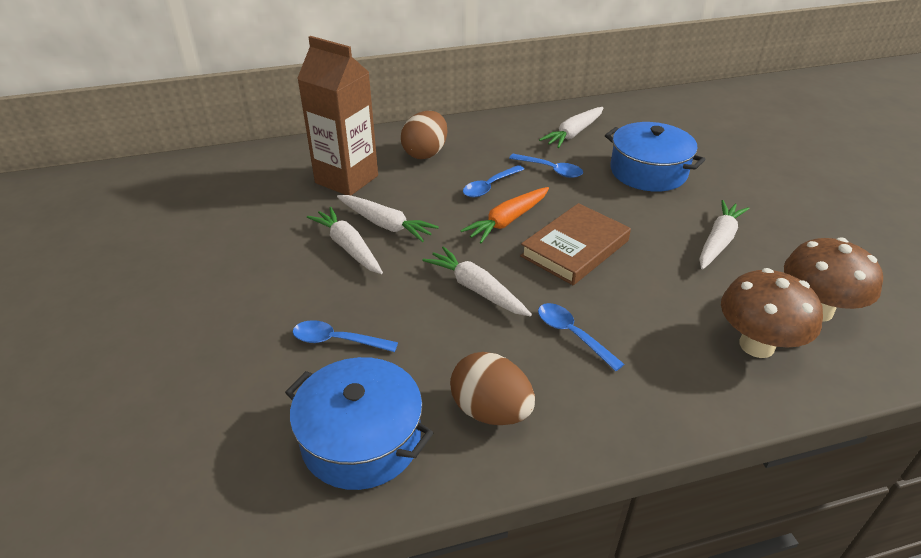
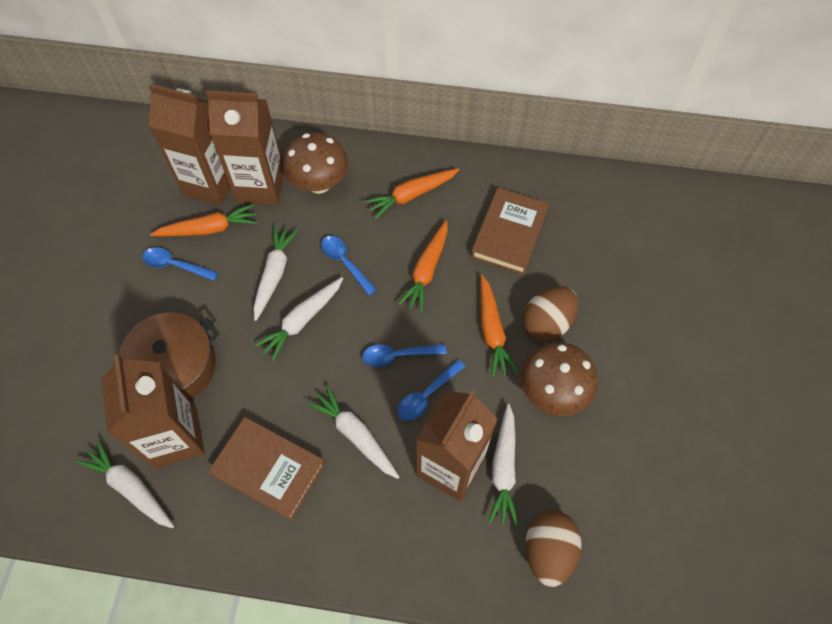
blue pot: 2 -> 0
brown book: 1 -> 2
brown carton: 1 -> 4
brown pot: 0 -> 1
orange carrot: 1 -> 4

